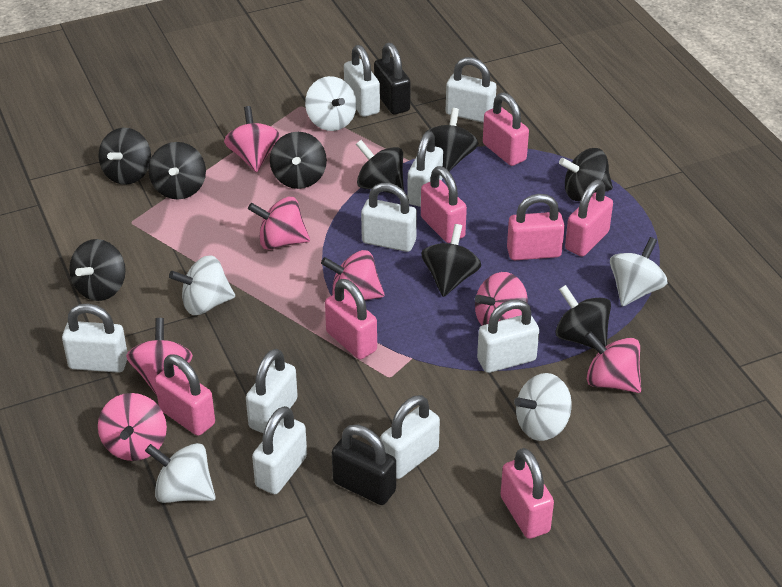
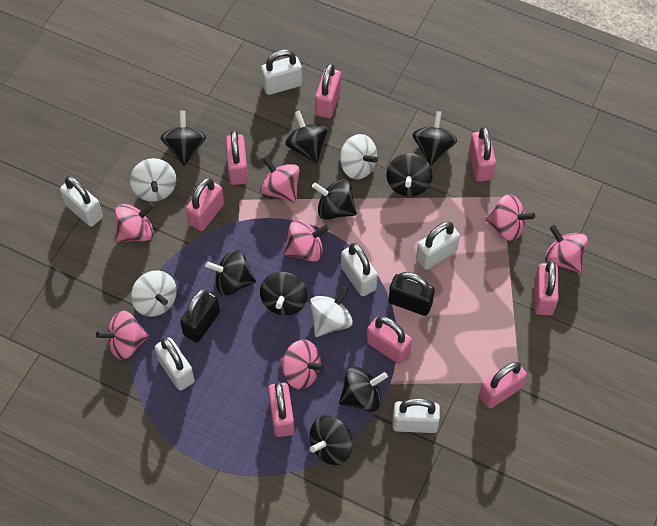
pink padlock: 7 -> 8
white padlock: 9 -> 6
white spinning top: 5 -> 4

